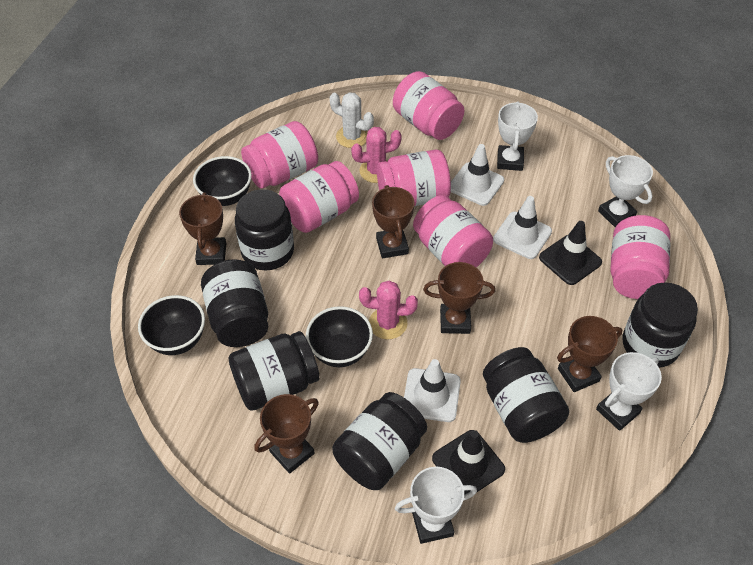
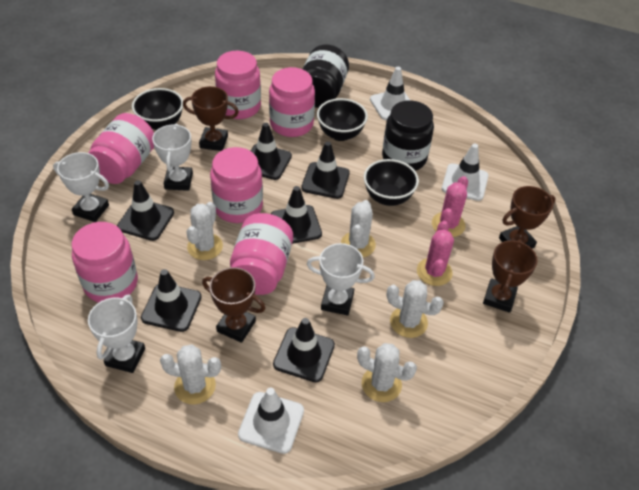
black jar: 6 -> 2
black traffic cone: 2 -> 6
brown trophy: 5 -> 4
white cactus: 1 -> 5

